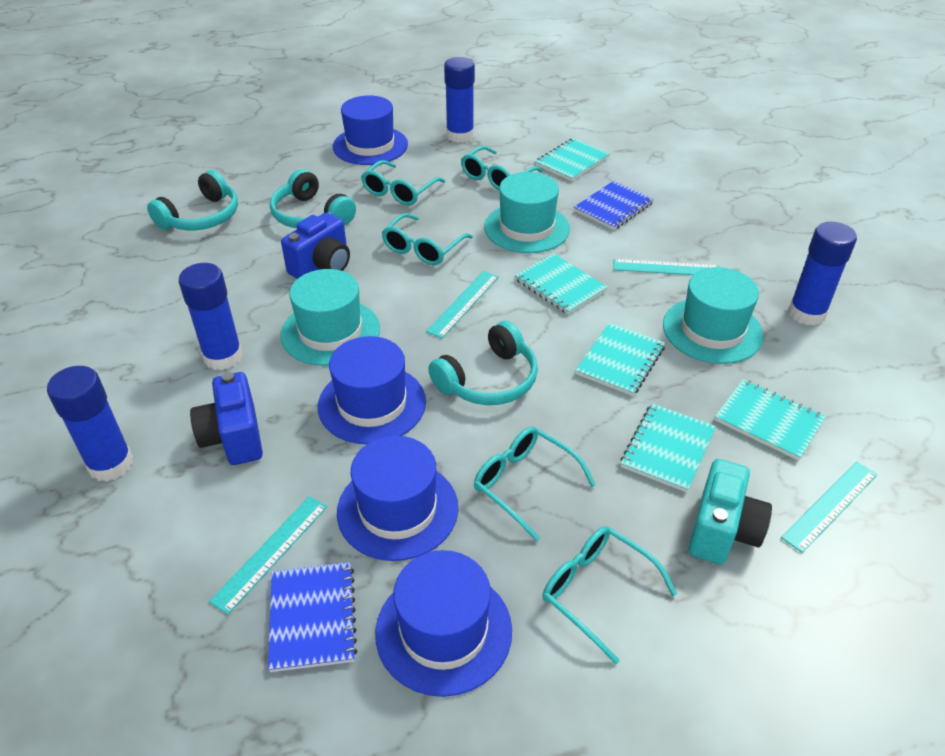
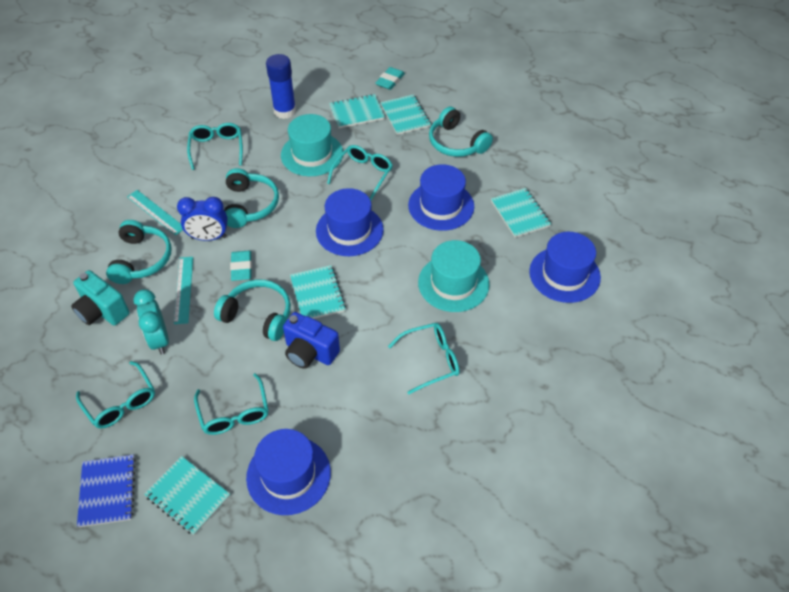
blue camera: 2 -> 1
blue clock: 0 -> 1
blue glue stick: 4 -> 1
blue notebook: 2 -> 1
turquoise clock: 0 -> 1
turquoise eraser: 0 -> 2
turquoise hat: 3 -> 2
turquoise headphones: 3 -> 4
turquoise ruler: 4 -> 2

